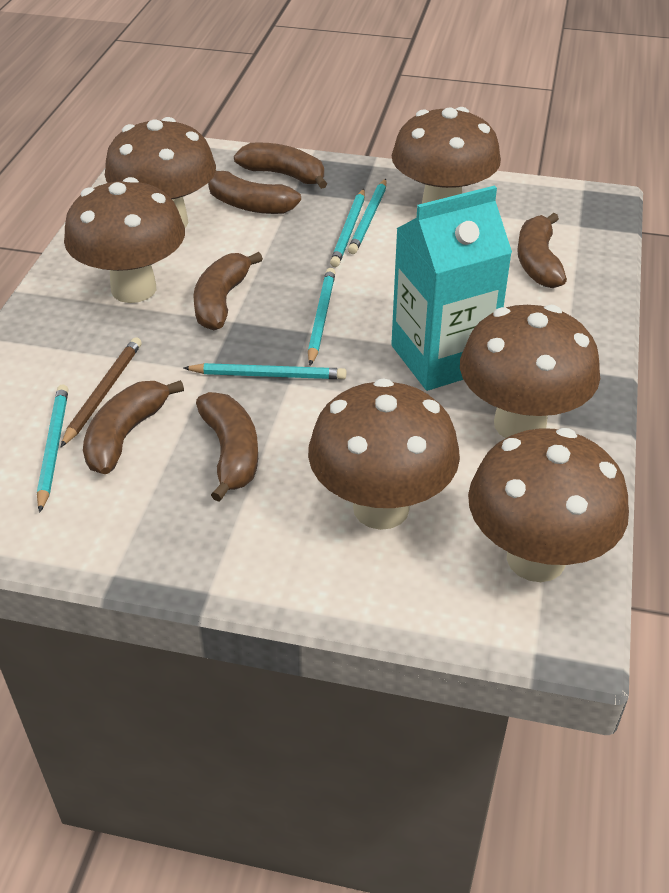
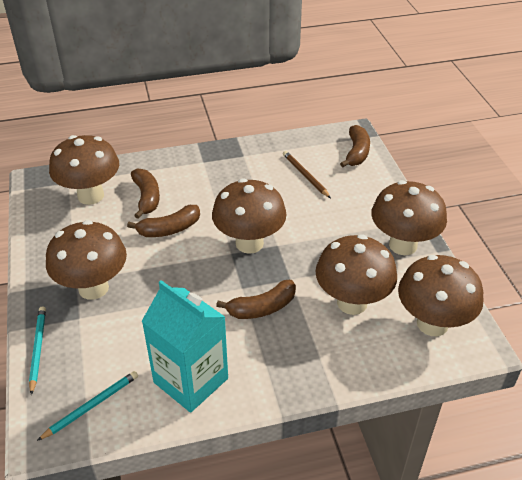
brown banana: 6 -> 4
turquoise pencil: 5 -> 2

